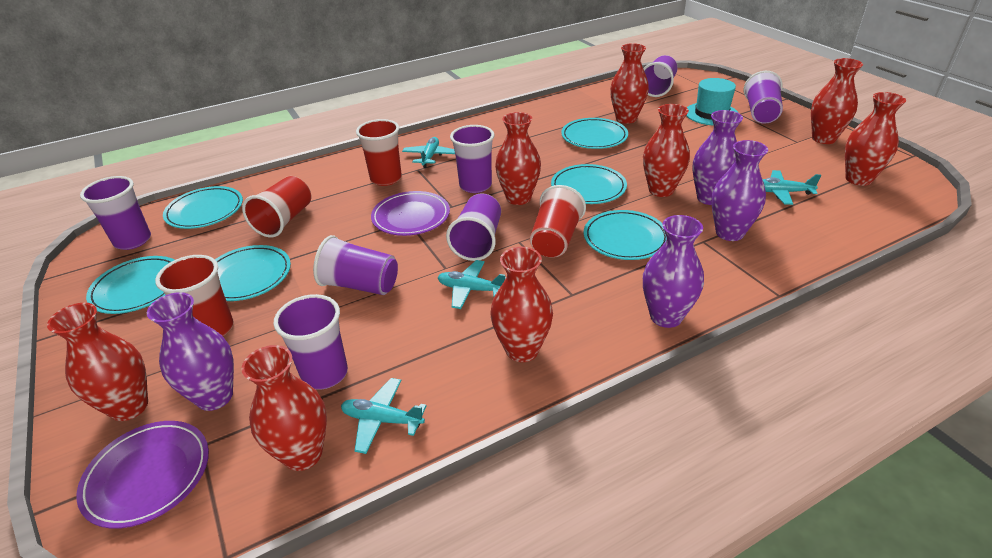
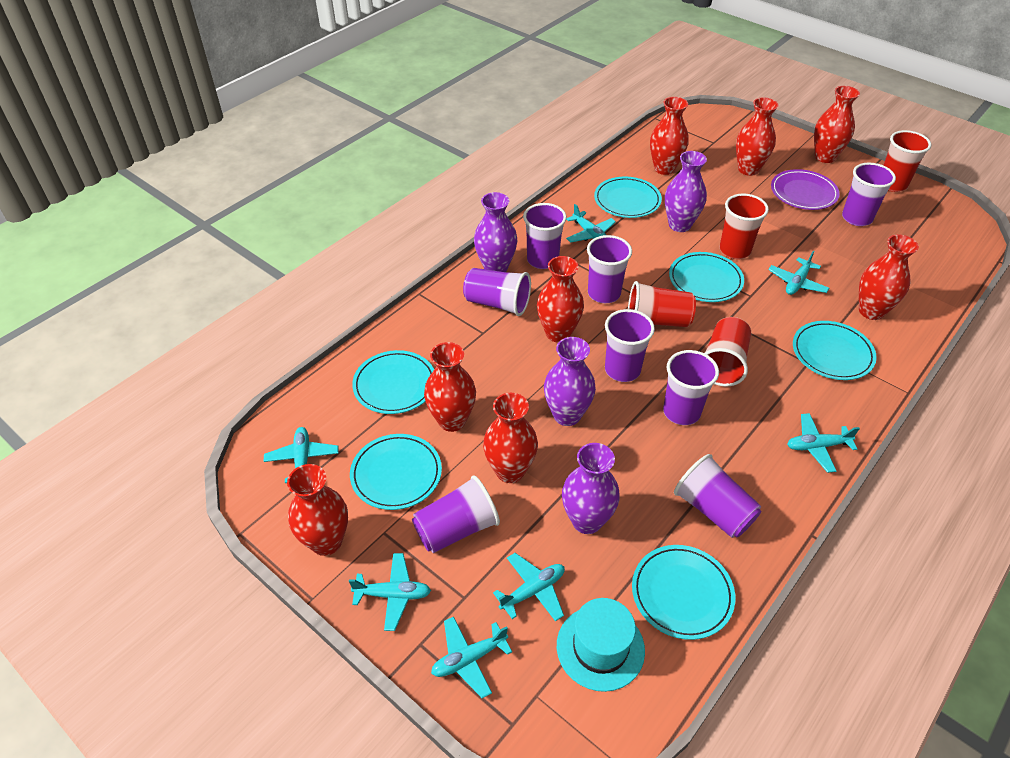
purple cup: 7 -> 8
purple plate: 2 -> 1
turquoise plane: 4 -> 7

